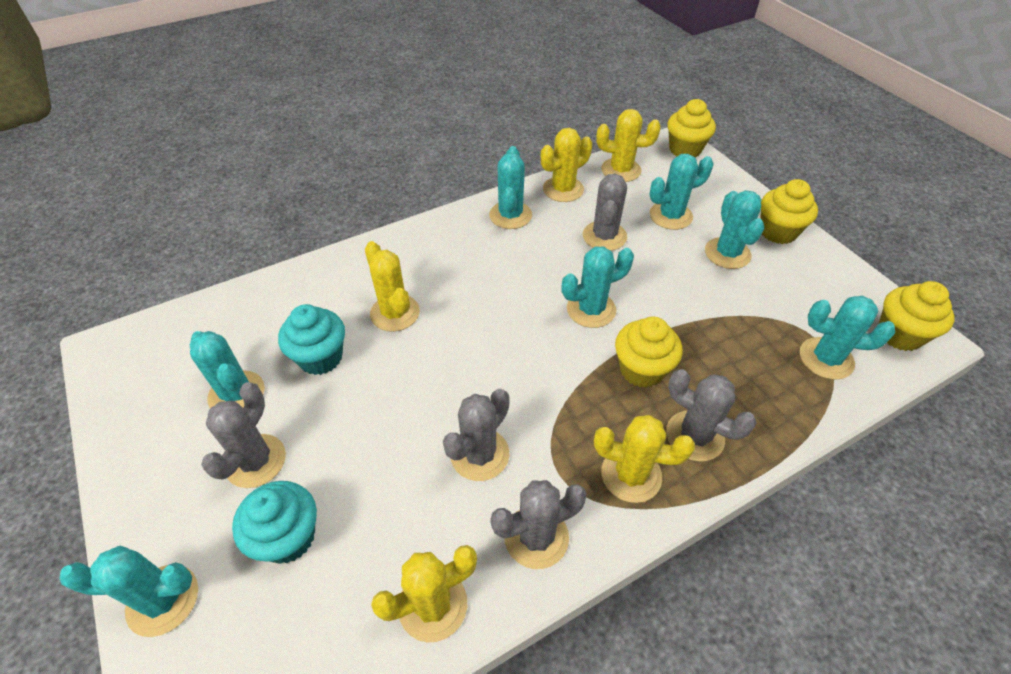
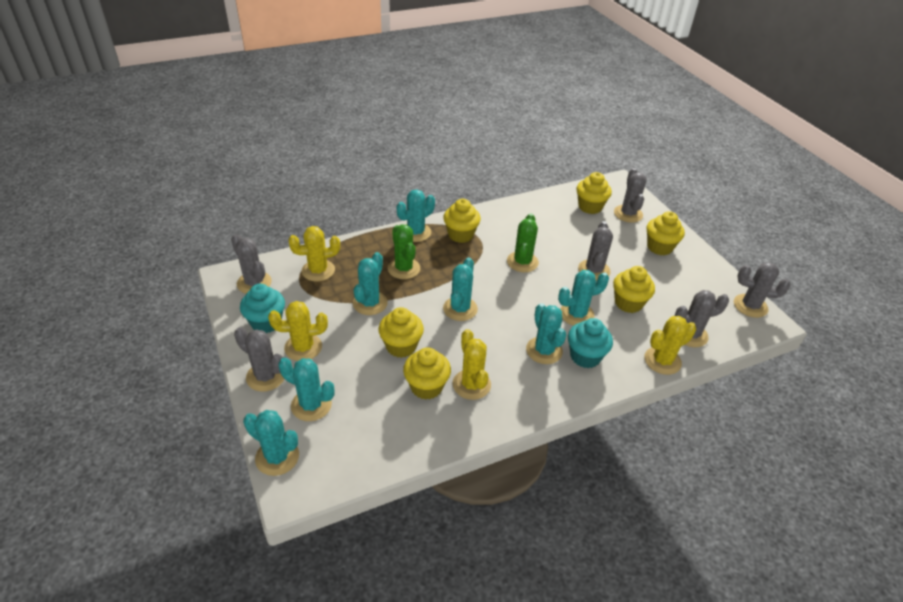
green cactus: 0 -> 2
grey cactus: 5 -> 6
yellow cactus: 5 -> 4
yellow cupcake: 4 -> 6

